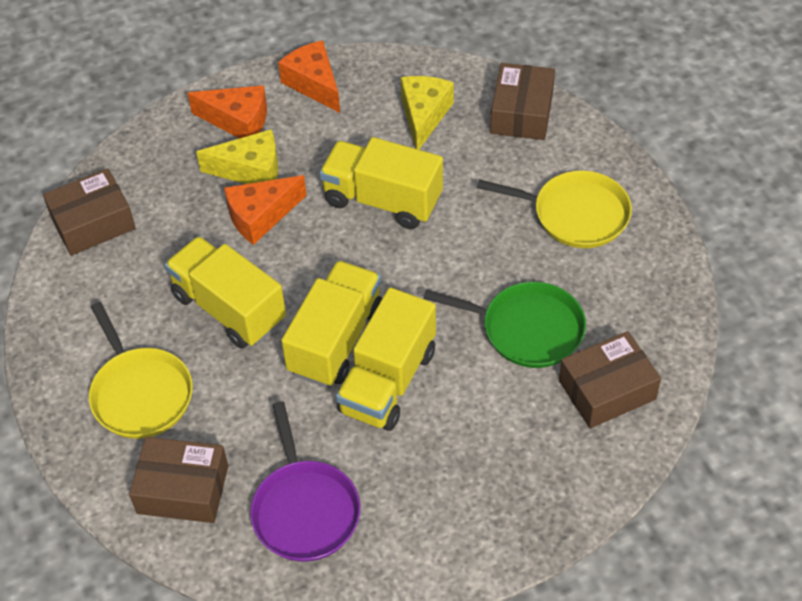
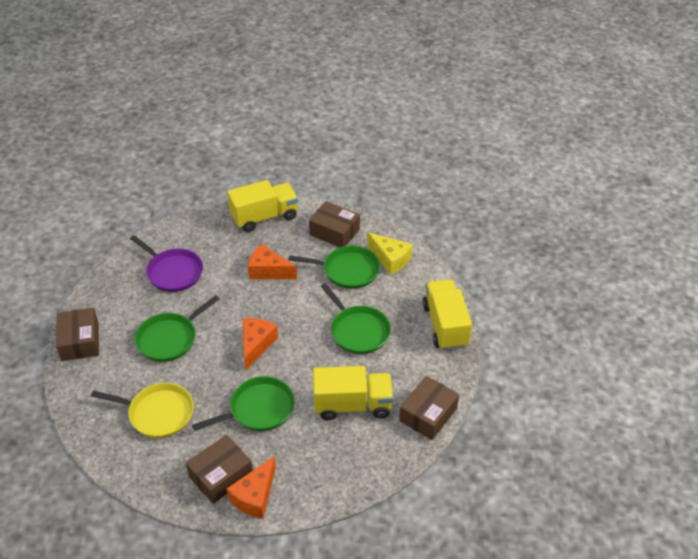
green pan: 1 -> 4
yellow cheese: 2 -> 1
yellow pan: 2 -> 1
yellow truck: 4 -> 3

